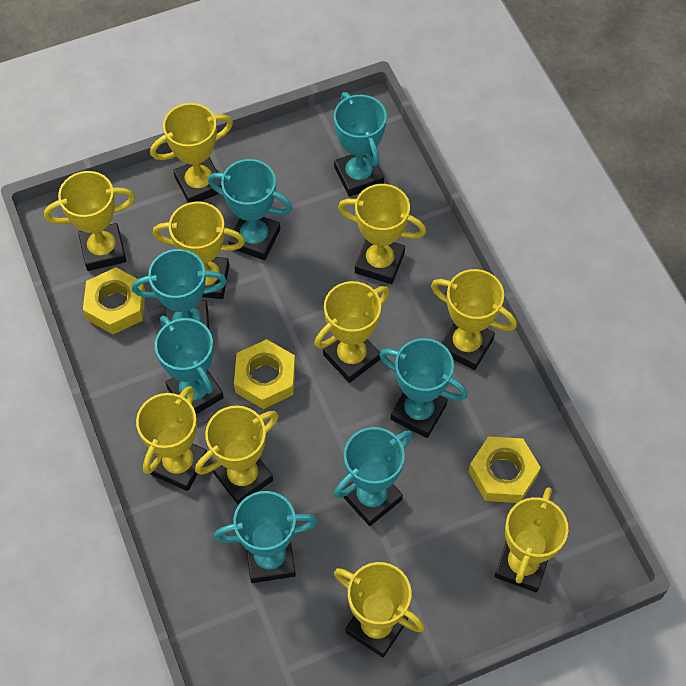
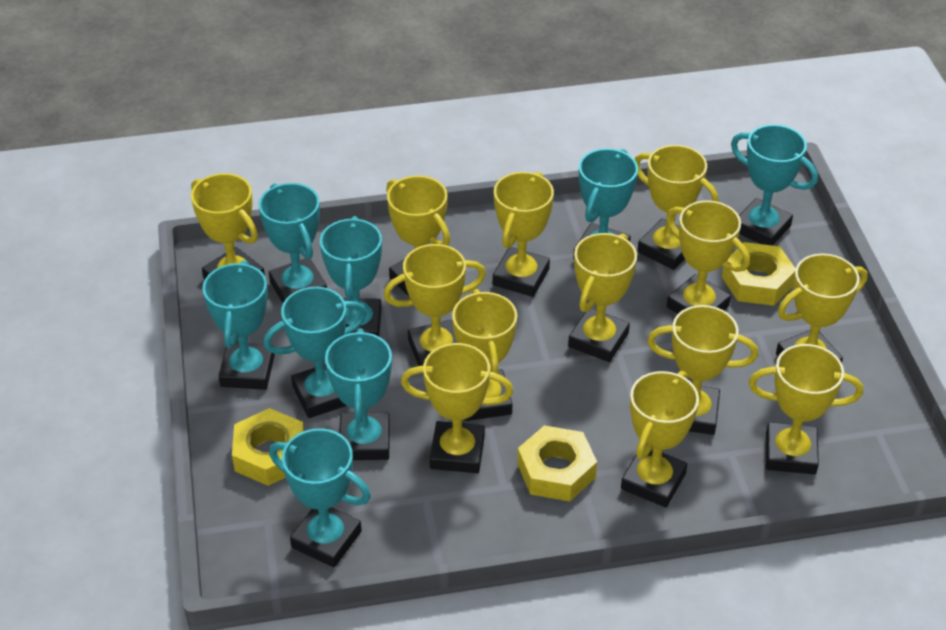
turquoise trophy: 7 -> 8
yellow trophy: 10 -> 13

